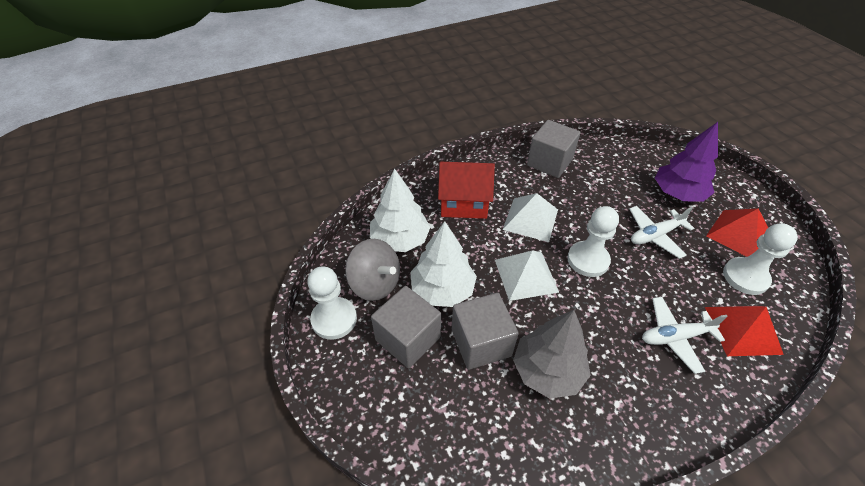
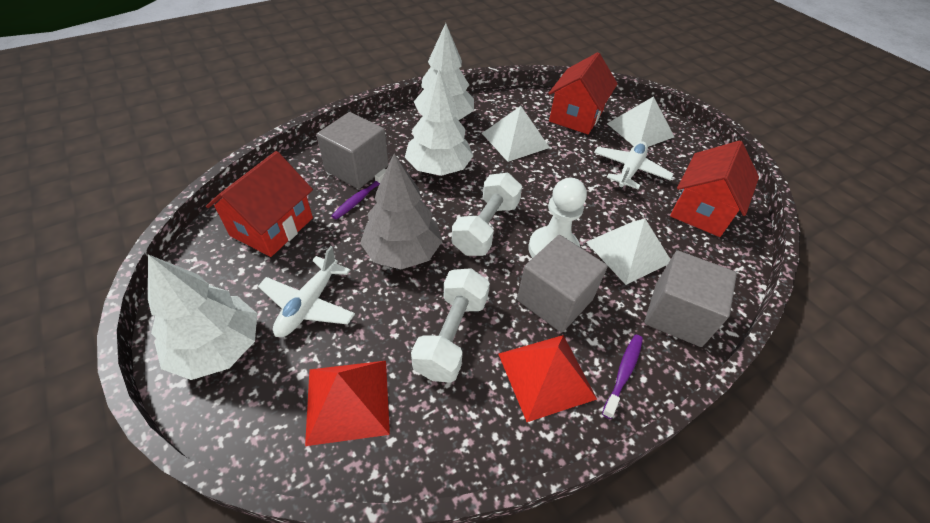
grey spinning top: 1 -> 0
purple toothbrush: 0 -> 2
purple tree: 1 -> 0
red house: 1 -> 3
white dumbbell: 0 -> 2
white pawn: 3 -> 1
white pyramid: 2 -> 3
white tree: 2 -> 3

